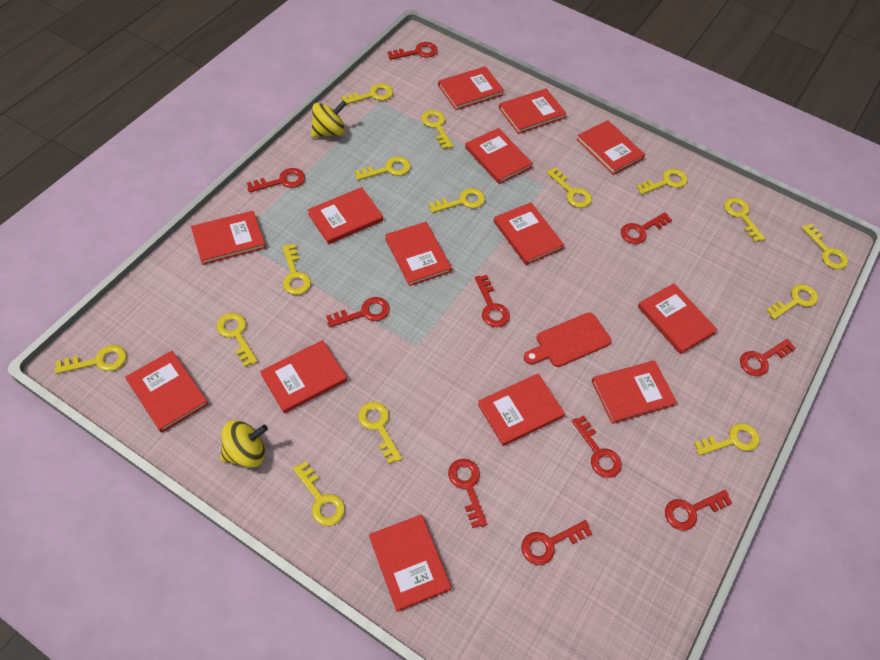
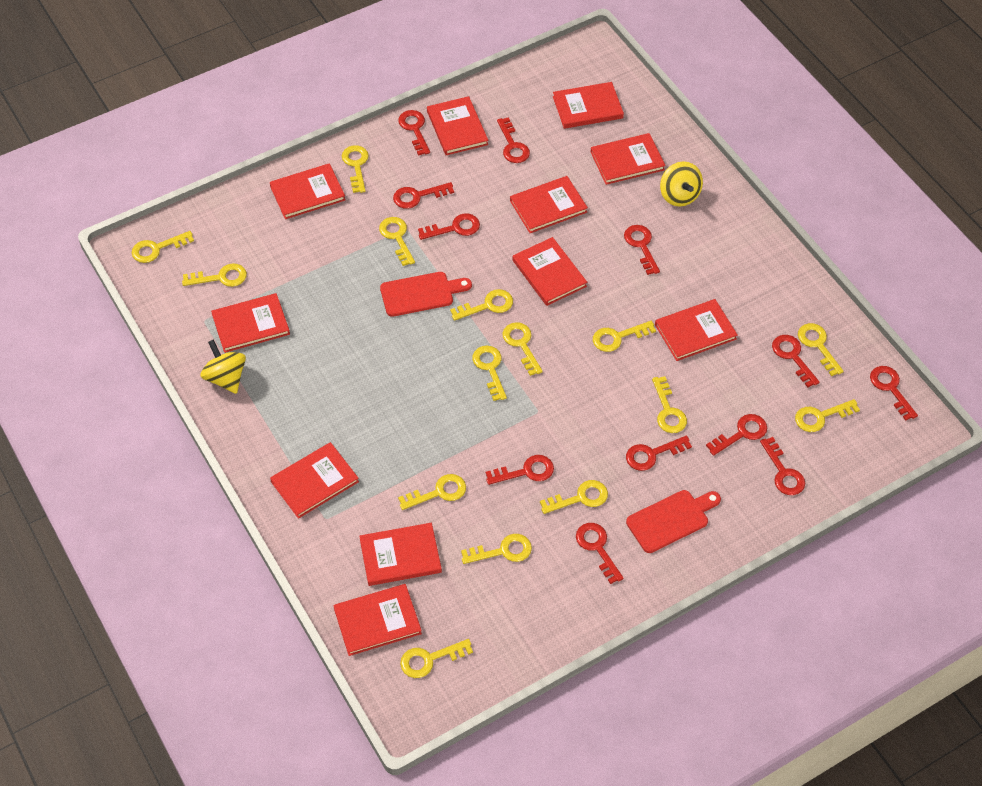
red book: 14 -> 11
red cutting board: 1 -> 2
red key: 10 -> 12

